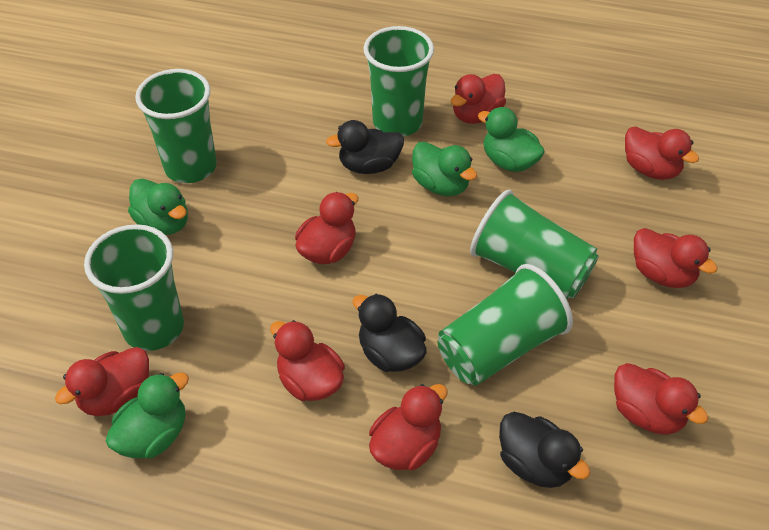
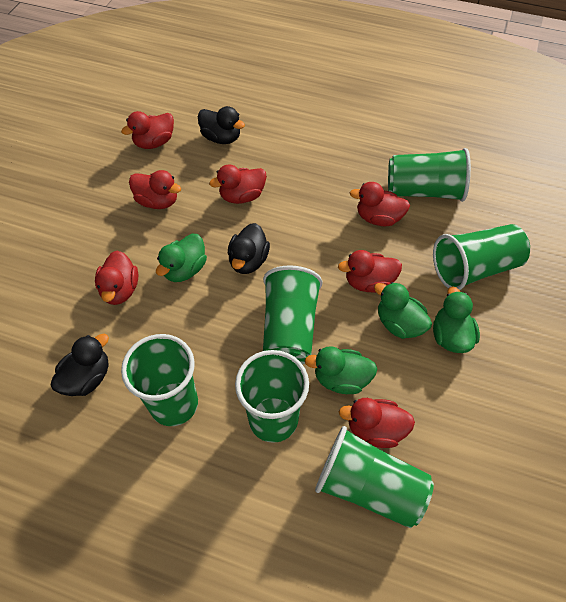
green cup: 5 -> 6
red duck: 8 -> 7

